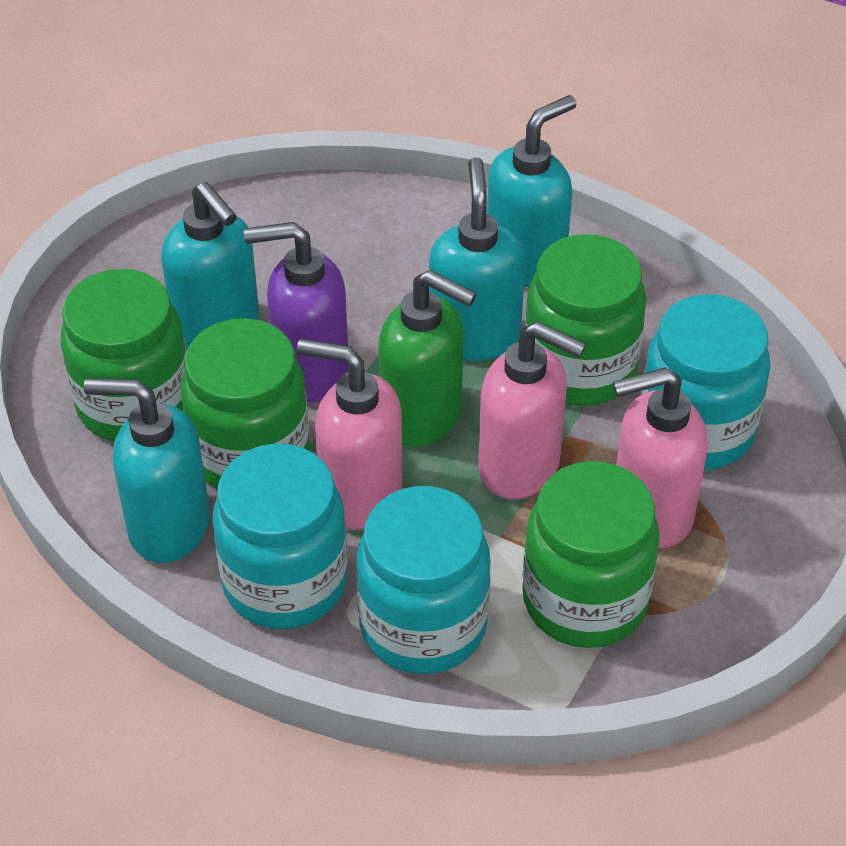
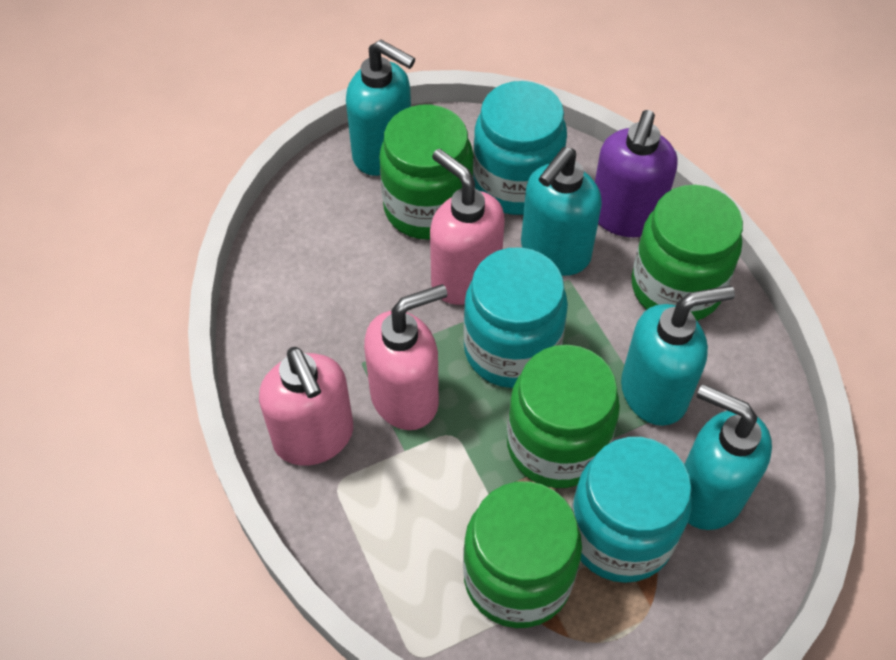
green soap dispenser: 1 -> 0

